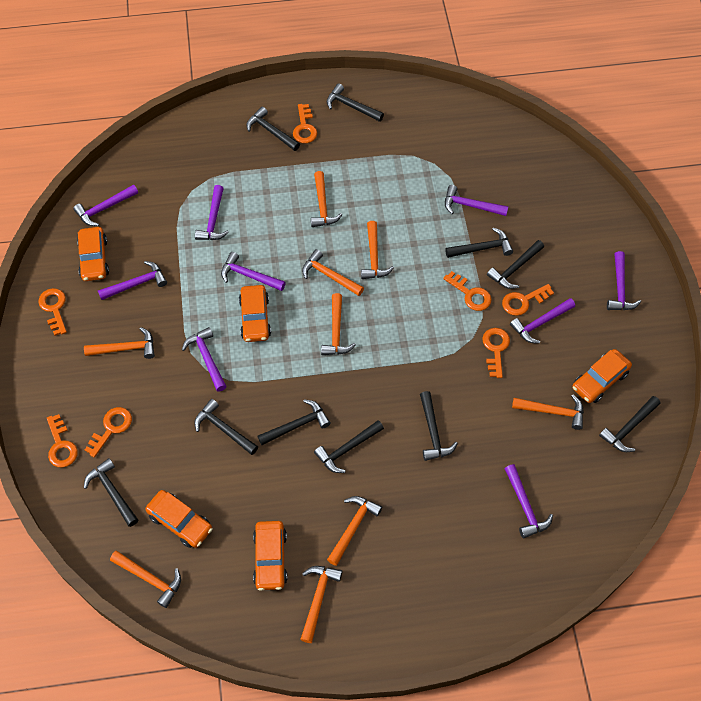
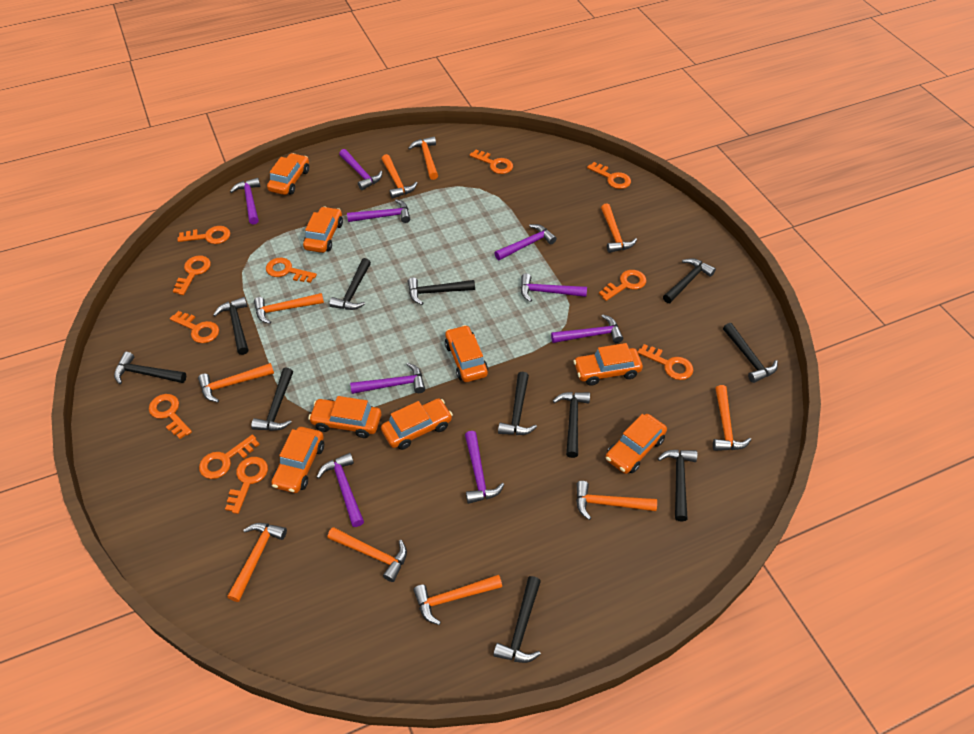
black hammer: 10 -> 11
orange car: 5 -> 8
orange hammer: 9 -> 10
orange key: 7 -> 11

